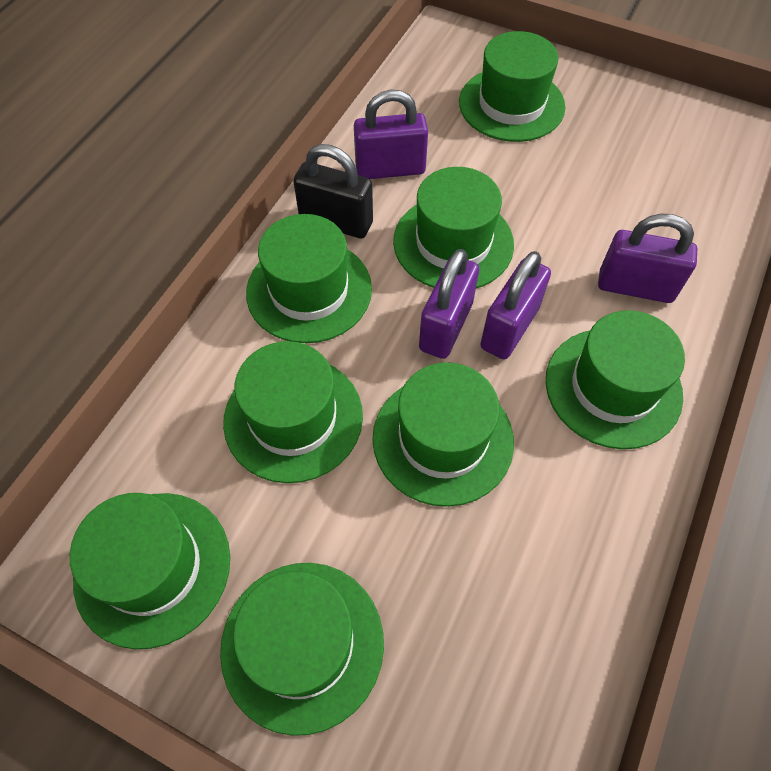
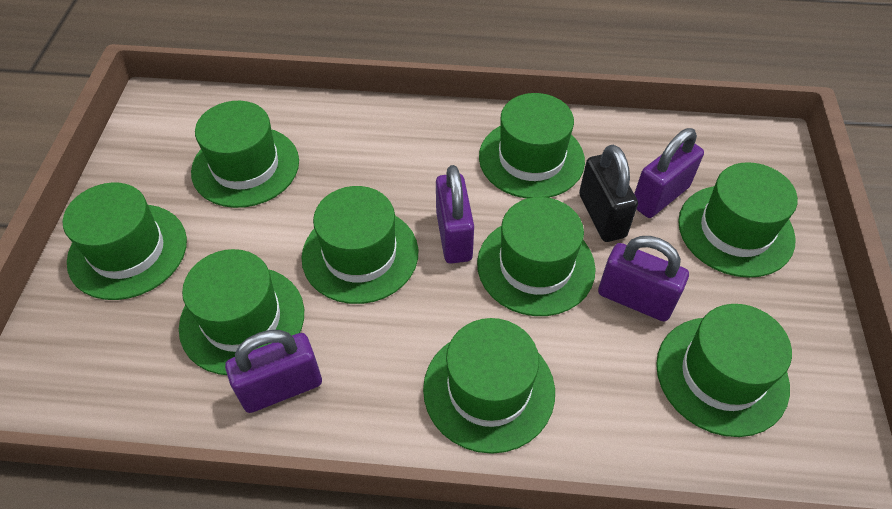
green hat: 8 -> 9

